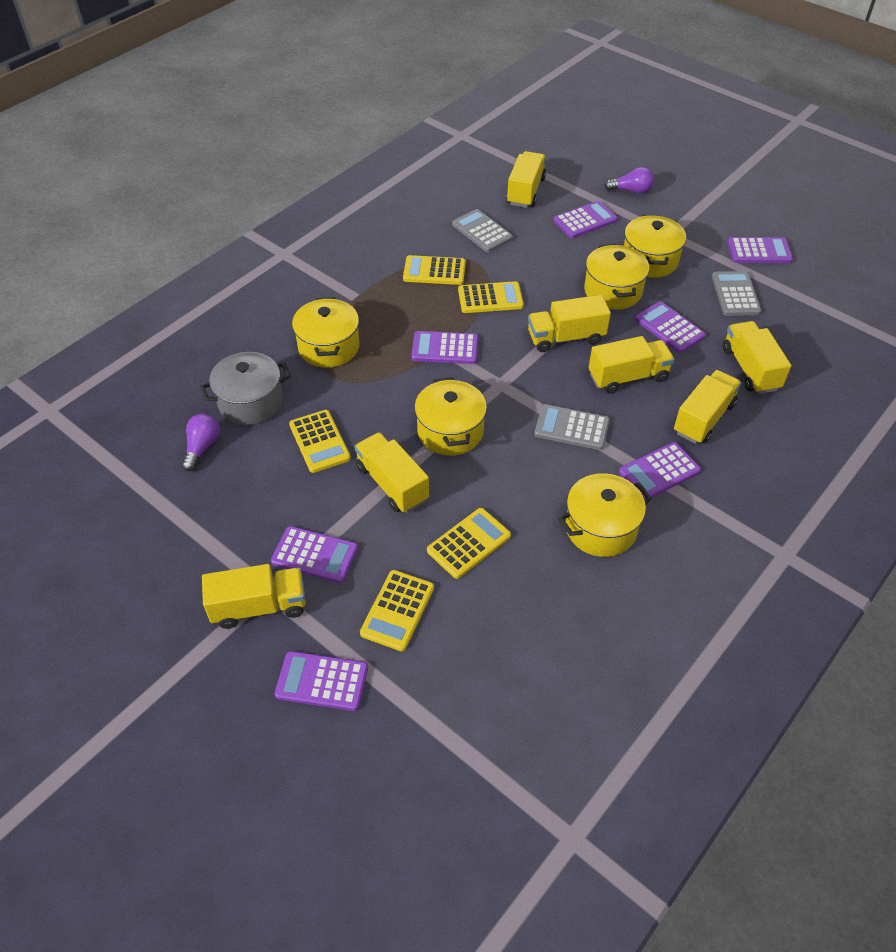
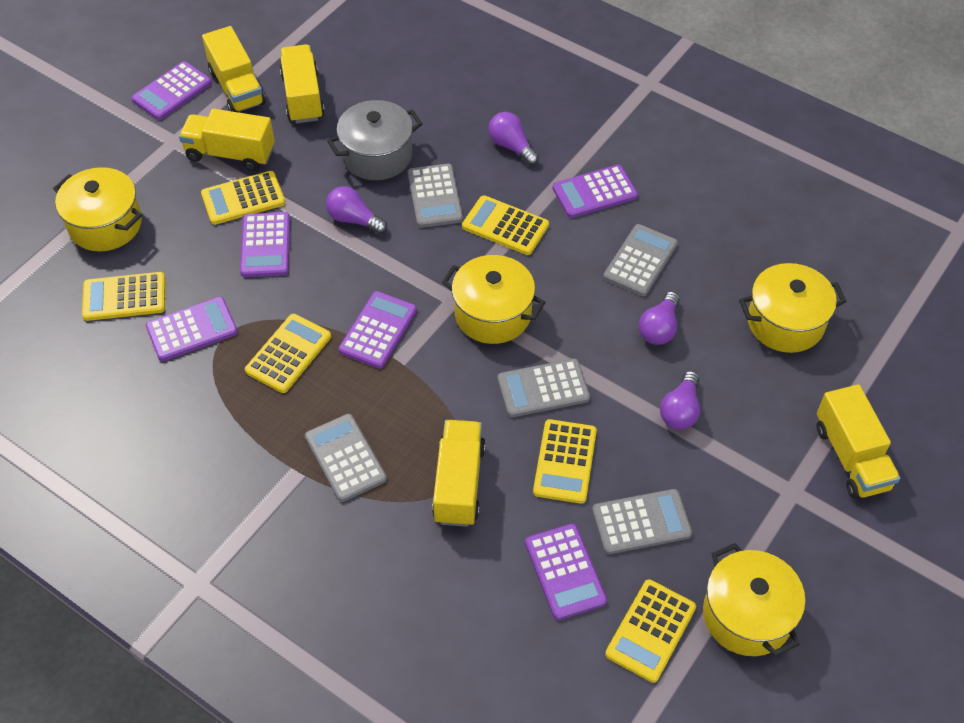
grey calculator: 3 -> 5
purple calculator: 7 -> 6
purple light bulb: 2 -> 4
yellow calculator: 5 -> 6
yellow pot: 5 -> 4
yellow truck: 7 -> 5

